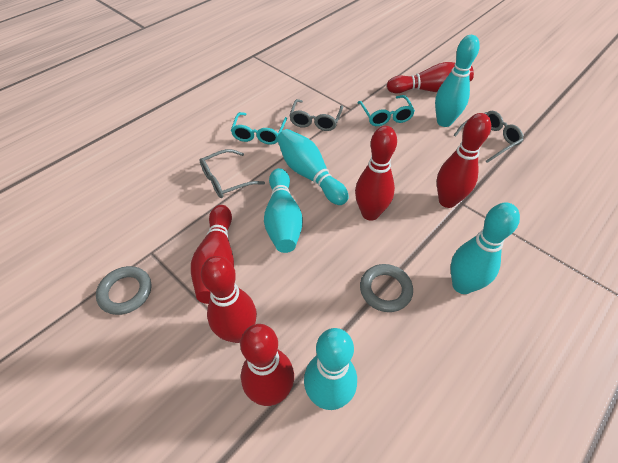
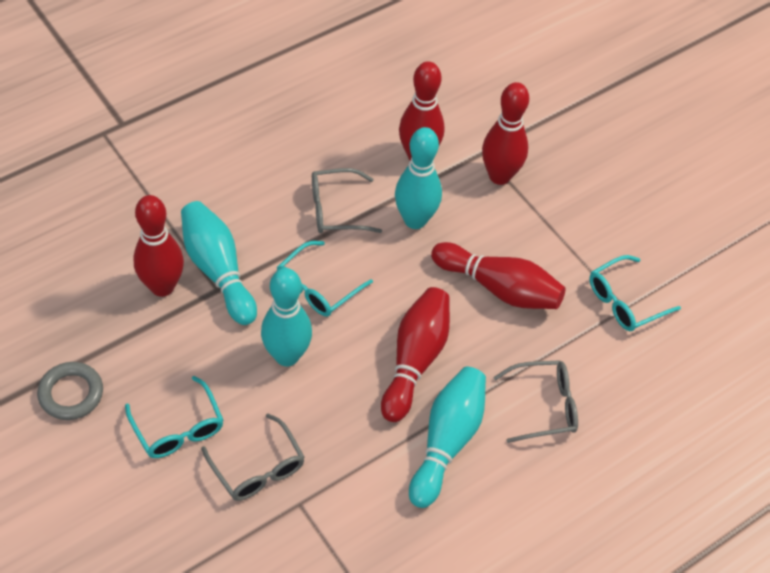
grey ring: 2 -> 1
red bowling pin: 6 -> 5
turquoise bowling pin: 5 -> 4
turquoise glasses: 2 -> 3

